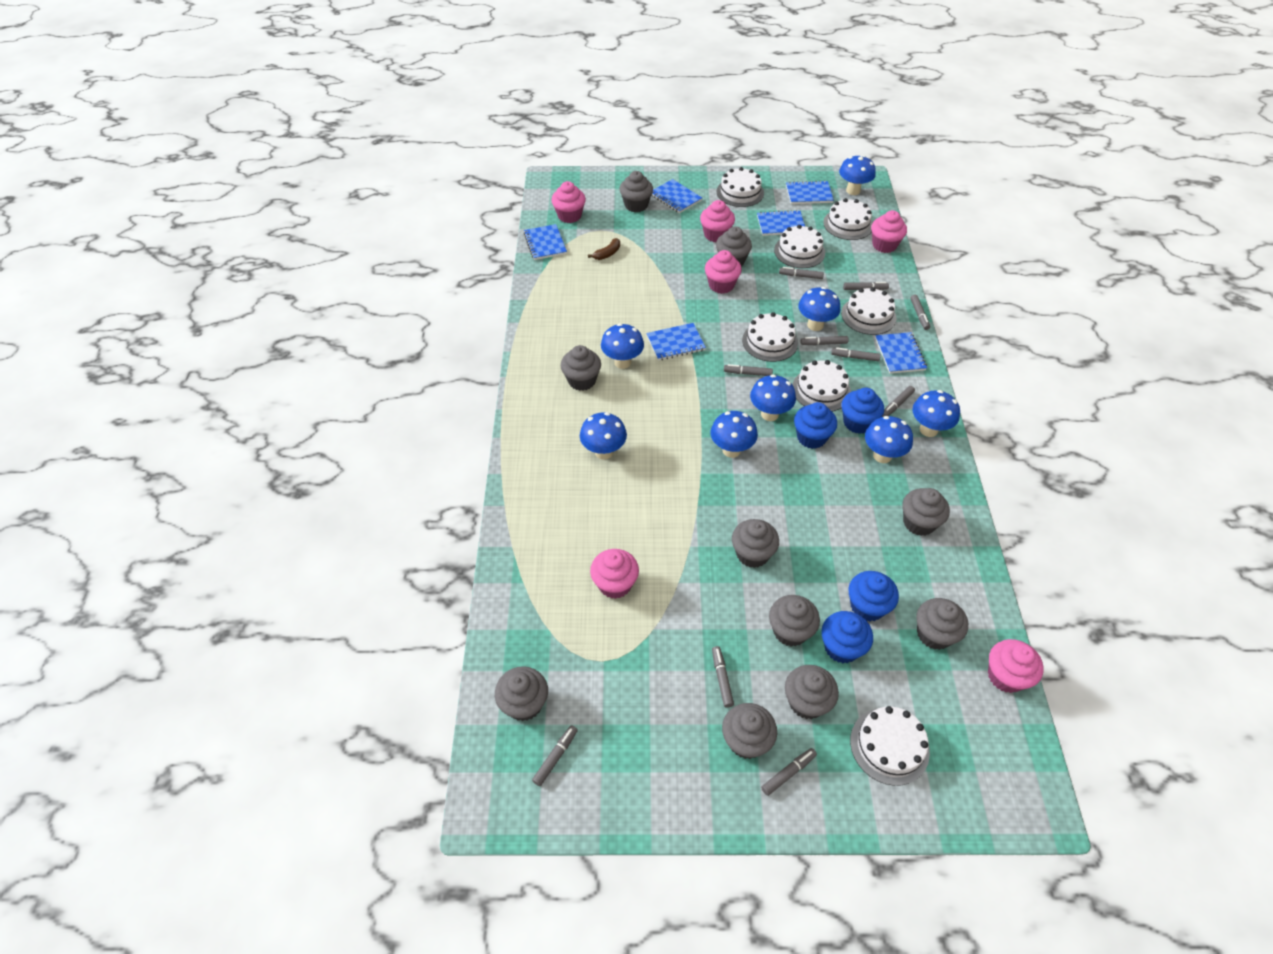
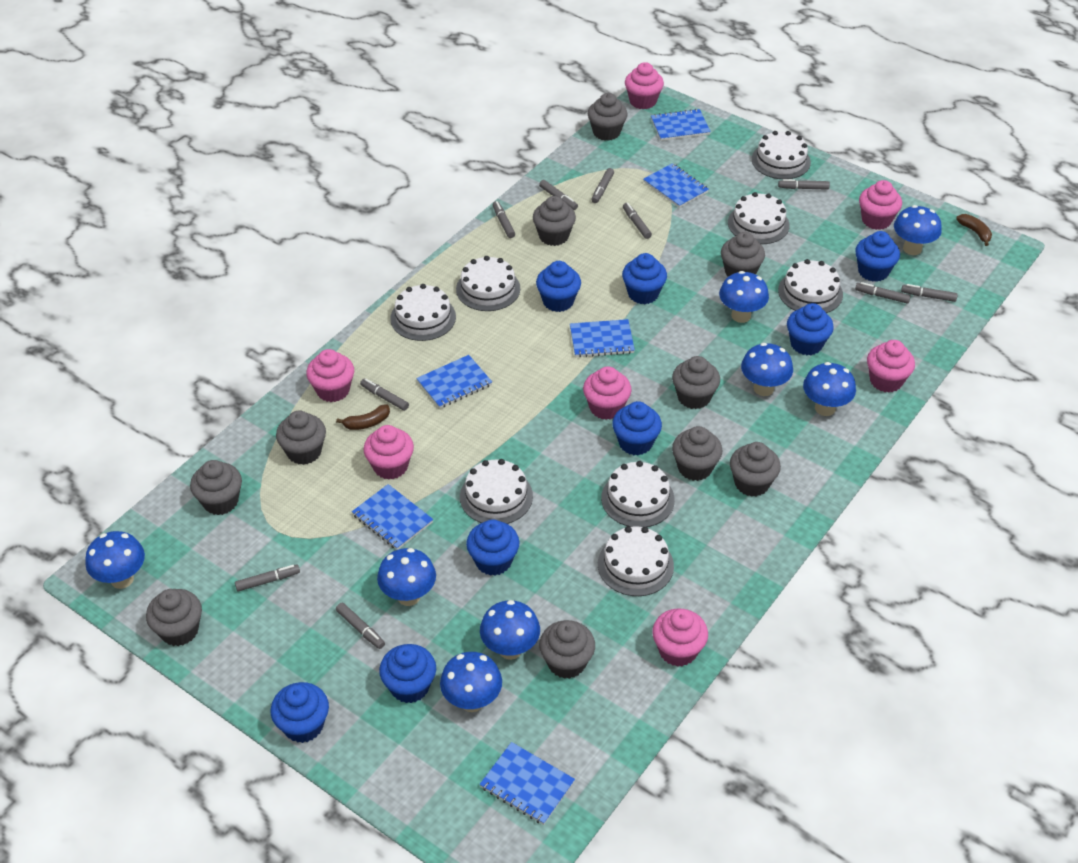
blue cupcake: 4 -> 8
brown banana: 1 -> 2
pink cupcake: 6 -> 7
white cake: 7 -> 8

